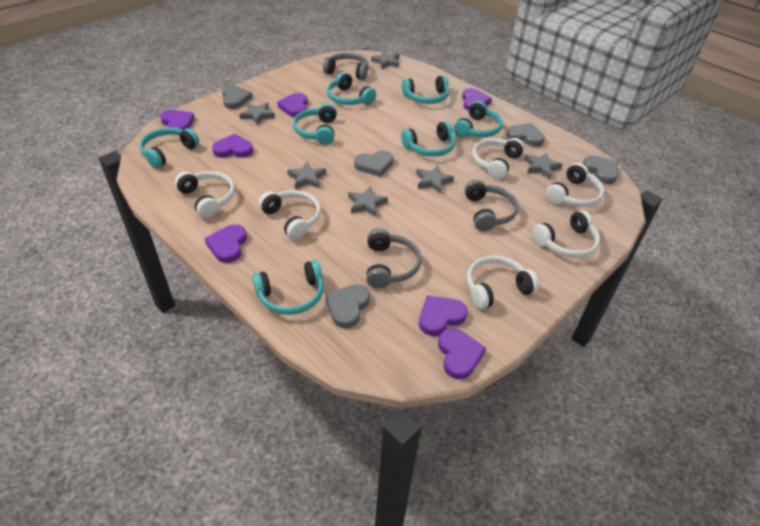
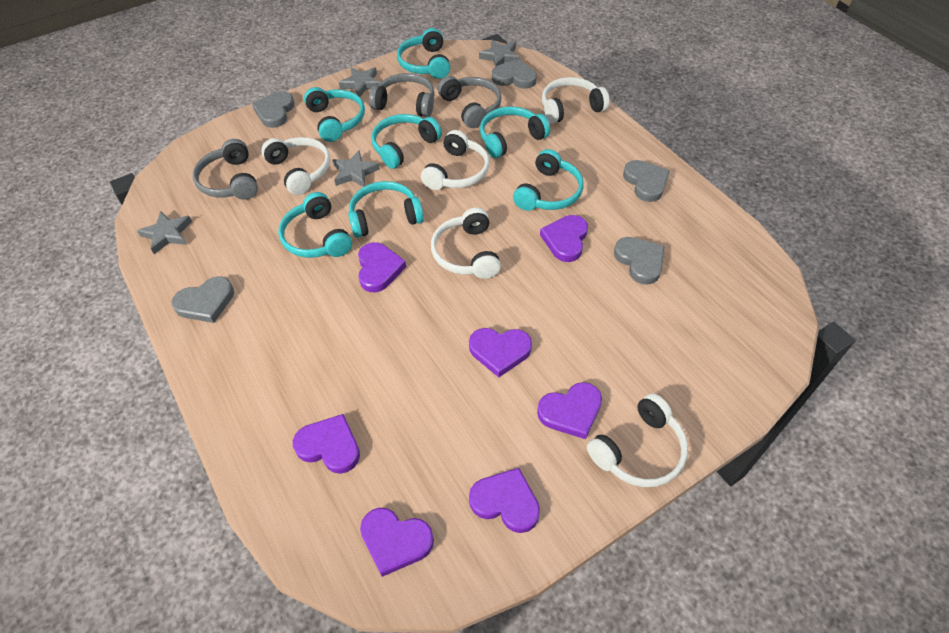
grey star: 6 -> 4
white headphones: 6 -> 5

